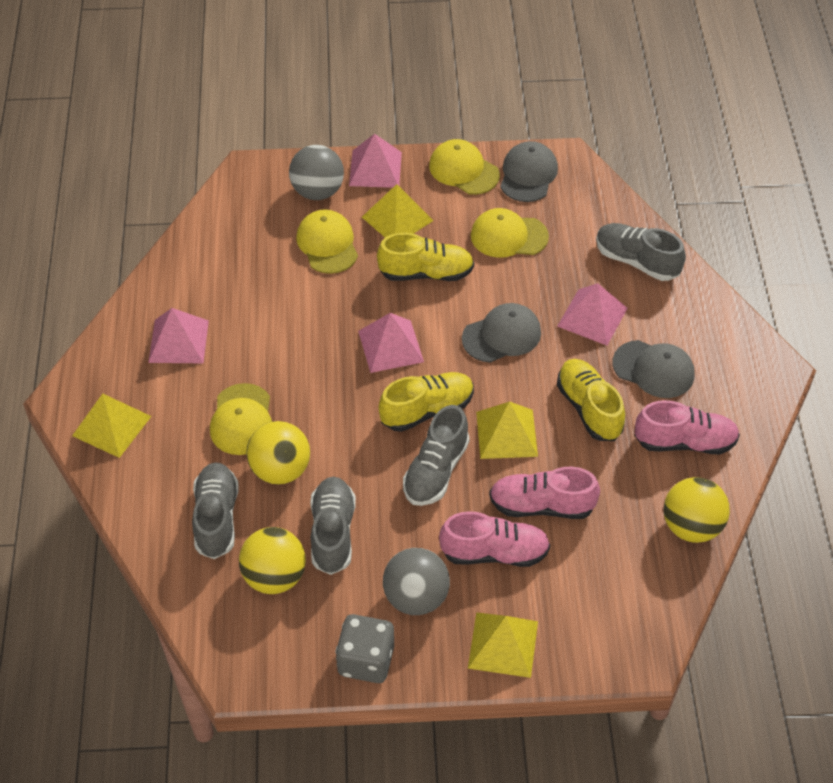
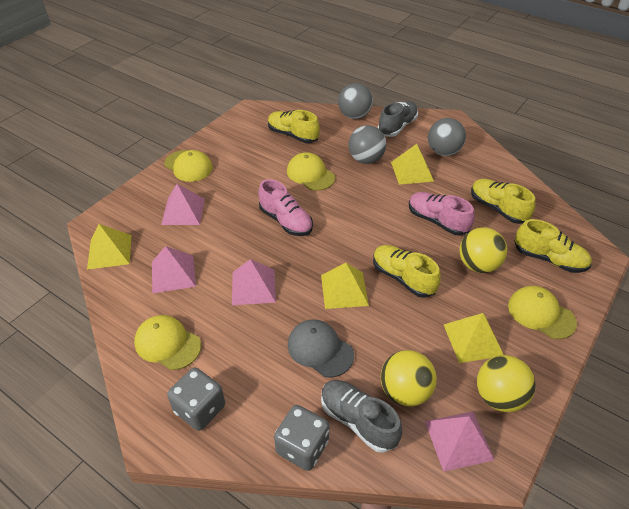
grey ball: 2 -> 3
grey cap: 3 -> 1
grey dice: 1 -> 2
grey shoe: 4 -> 2
pink shoe: 3 -> 2
yellow shoe: 3 -> 4

